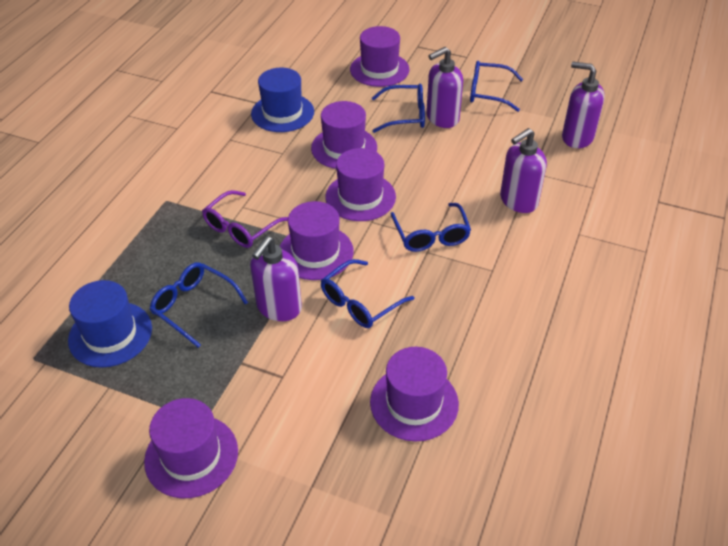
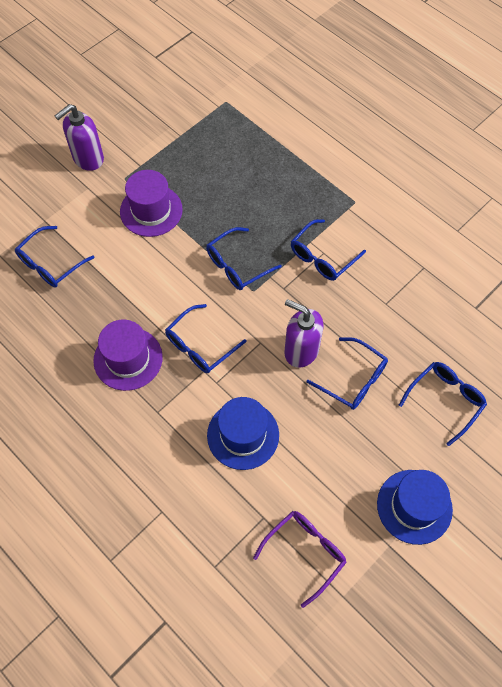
blue glasses: 5 -> 6
purple hat: 6 -> 2
purple soap dispenser: 4 -> 2

